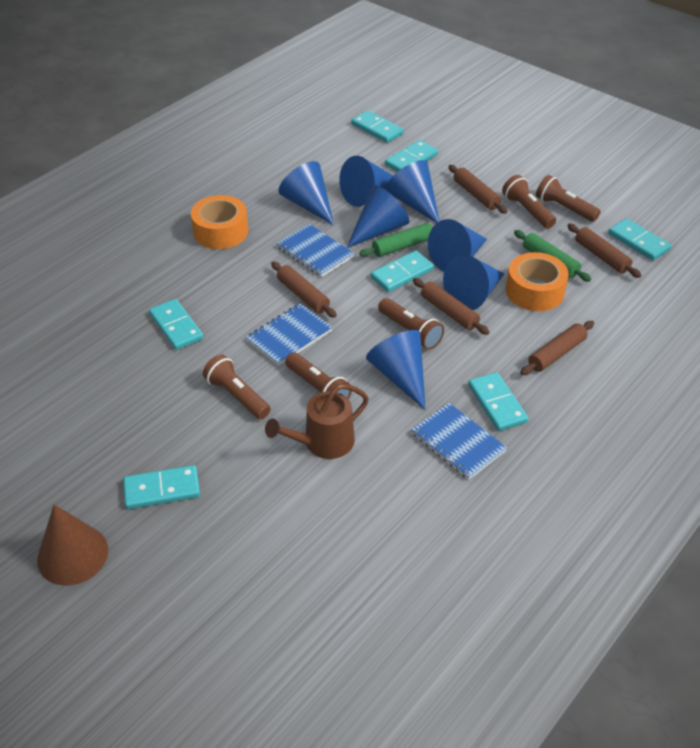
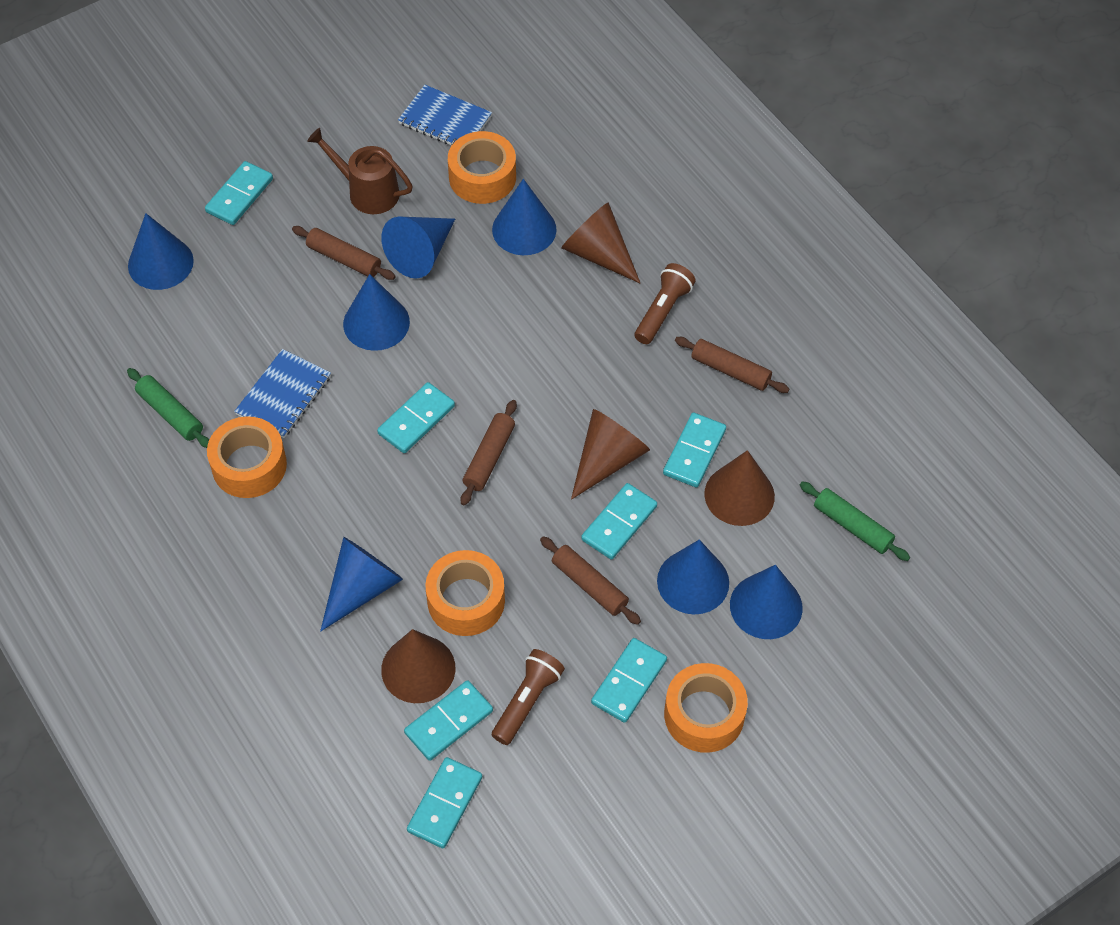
blue notebook: 3 -> 2
brown cone: 1 -> 4
brown flashlight: 5 -> 2
brown rolling pin: 5 -> 4
orange tape: 2 -> 4

